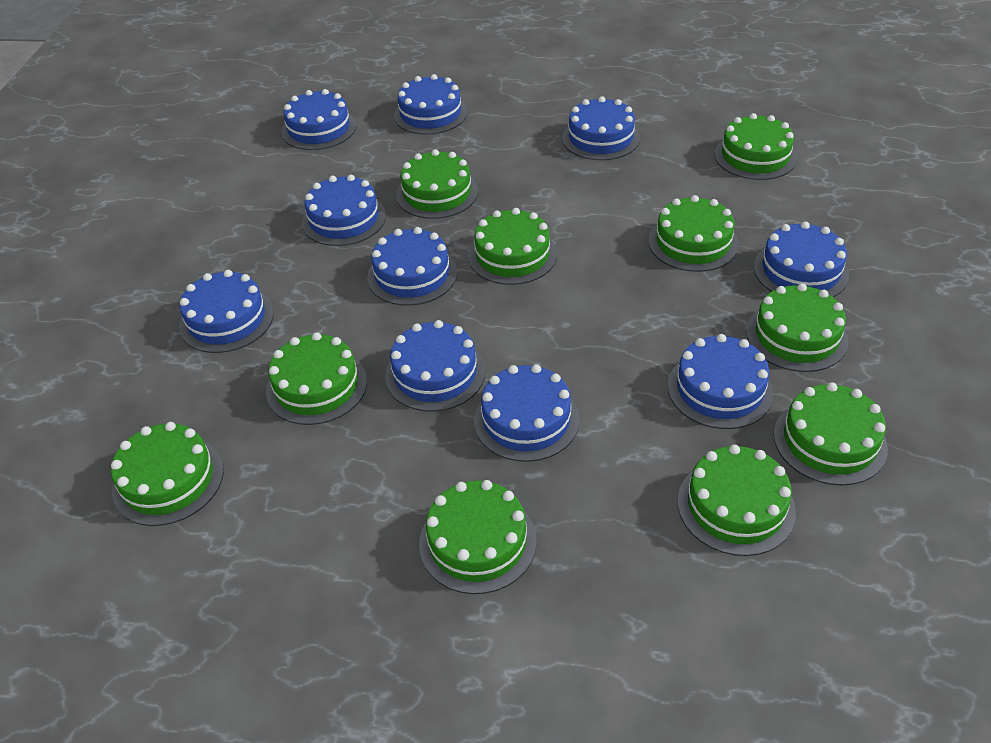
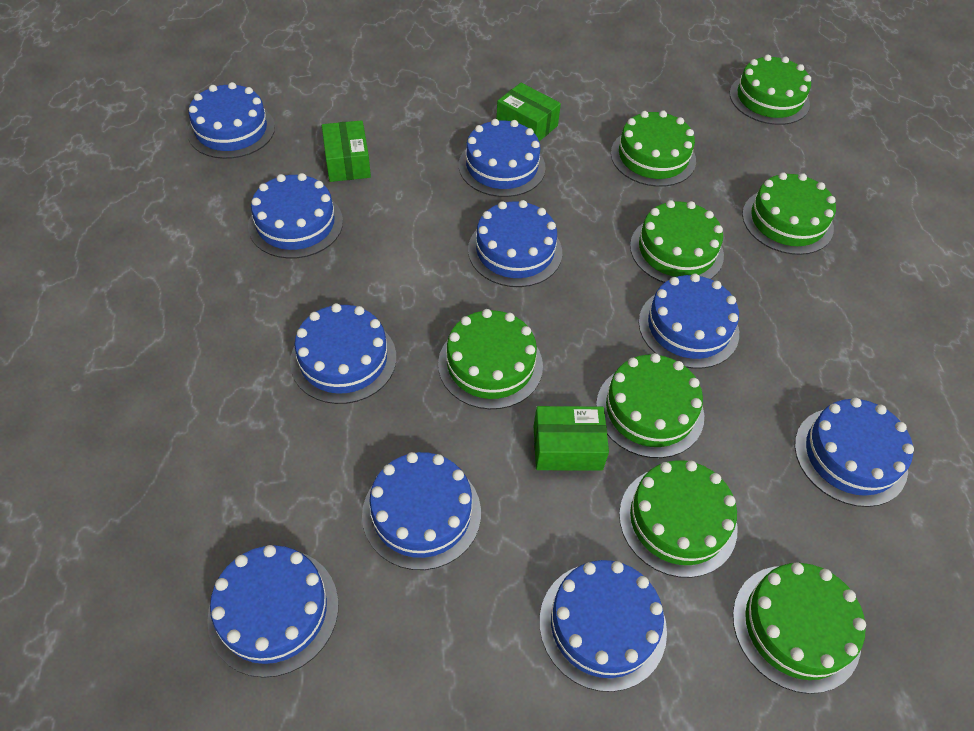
green box: 0 -> 3
green cake: 10 -> 8

